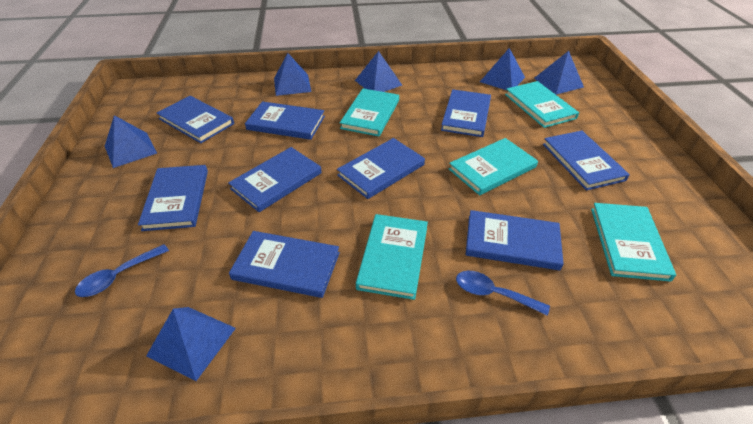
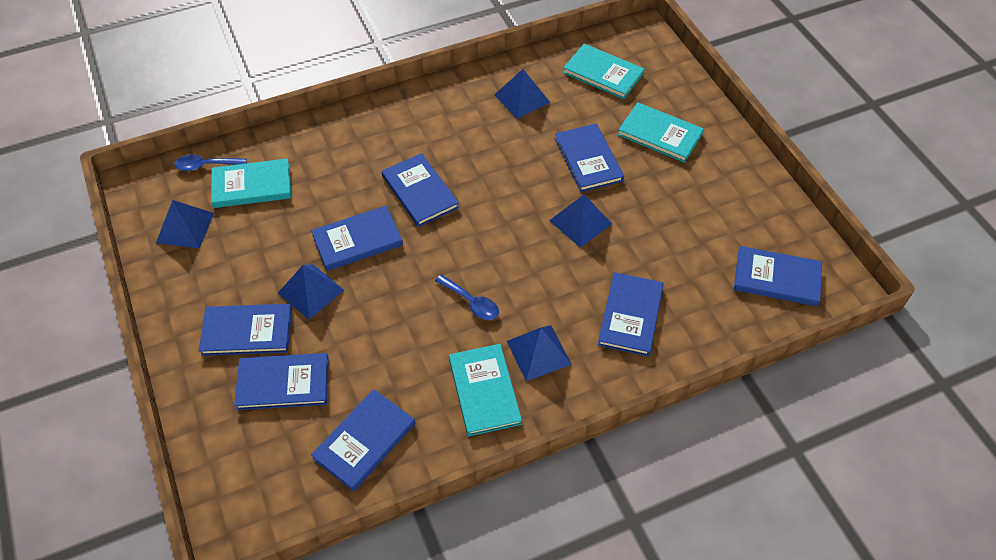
blue book: 9 -> 8
blue pyramid: 6 -> 5
turquoise book: 5 -> 4

